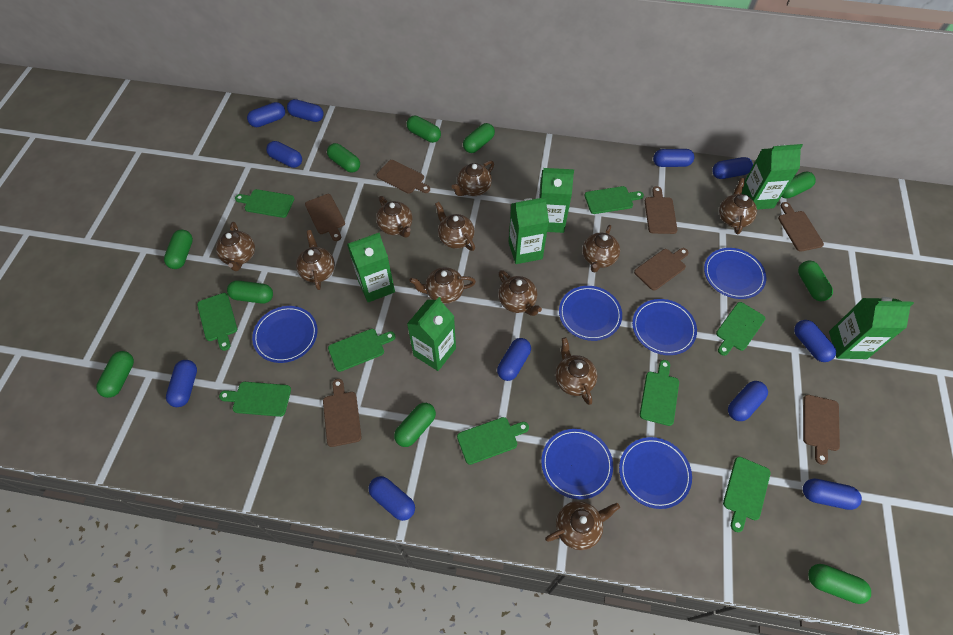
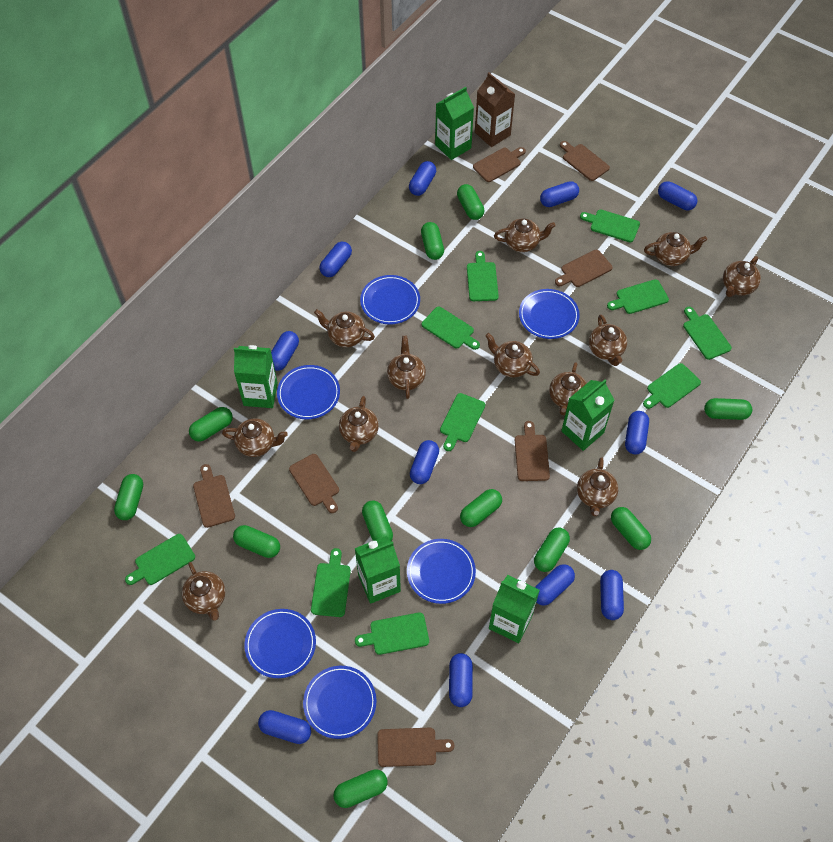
brown carton: 0 -> 1
brown teapot: 11 -> 12
green capsule: 10 -> 11
green carton: 6 -> 5
green cutting board: 9 -> 10

